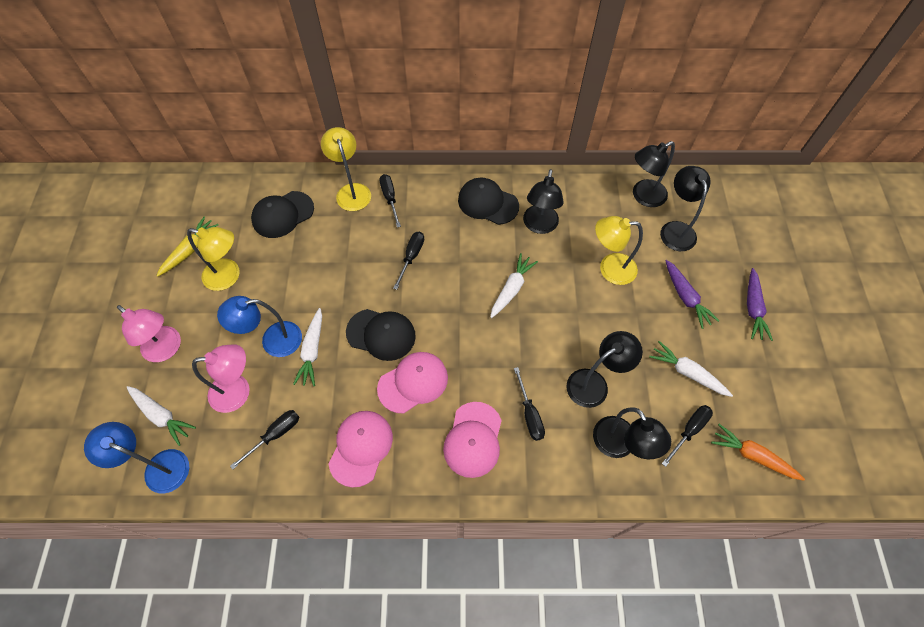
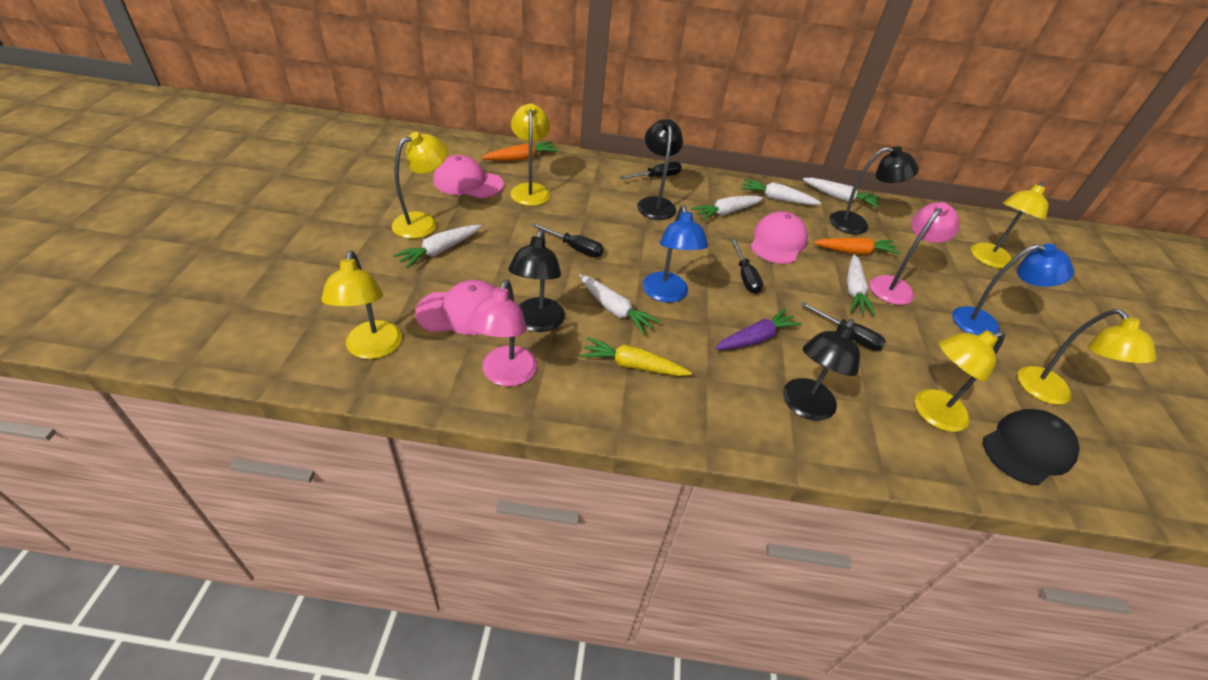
black cap: 3 -> 1
black lamp: 5 -> 4
black screwdriver: 5 -> 4
orange carrot: 1 -> 2
purple carrot: 2 -> 1
white carrot: 4 -> 6
yellow lamp: 3 -> 6

